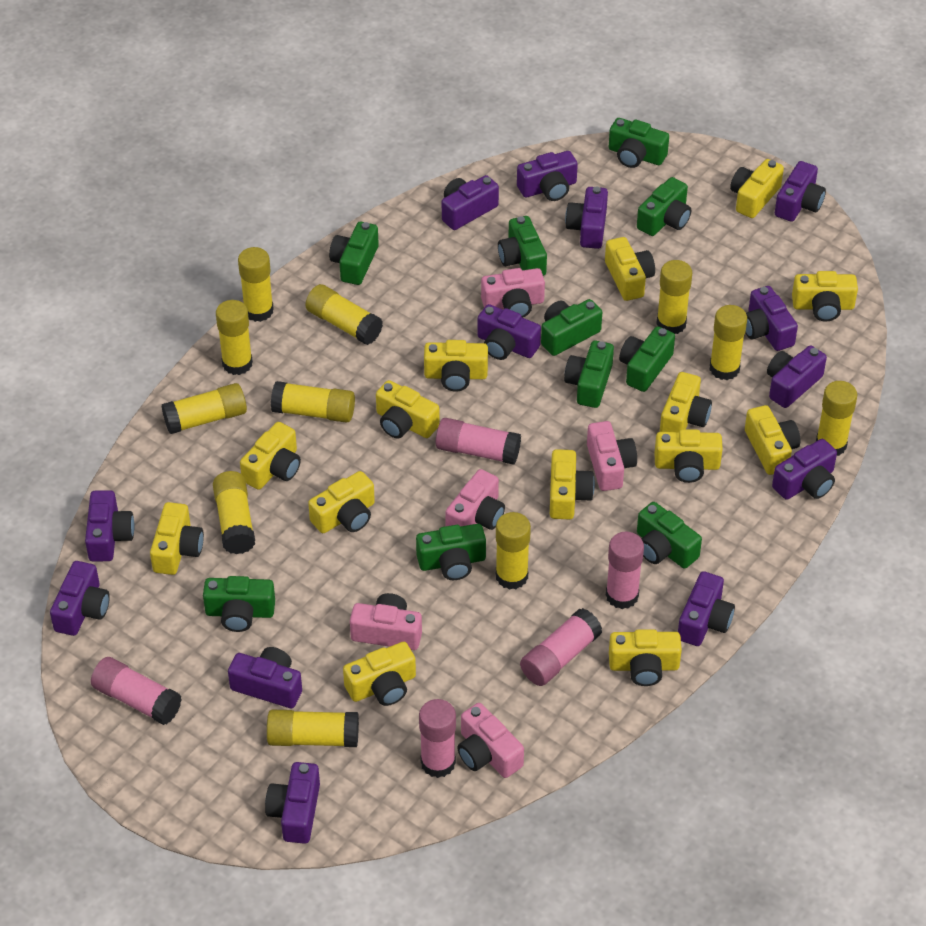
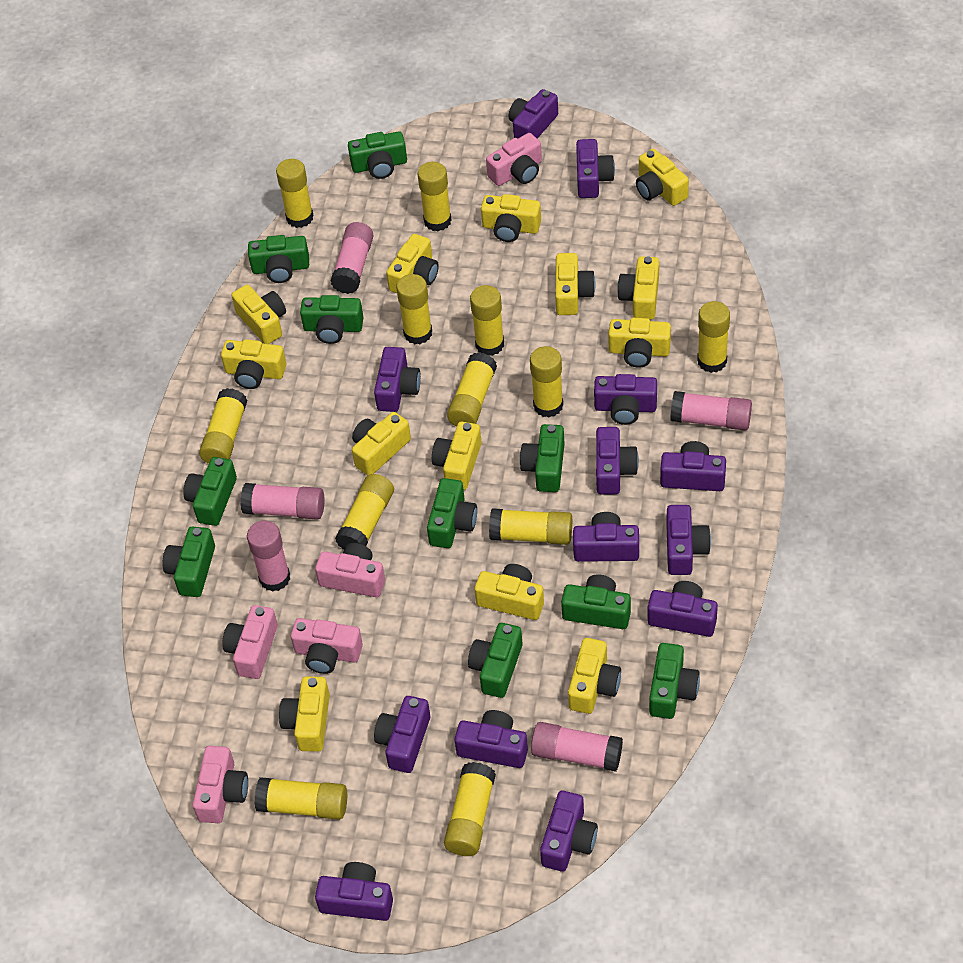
yellow camera: 14 -> 13
yellow glue stick: 11 -> 12

